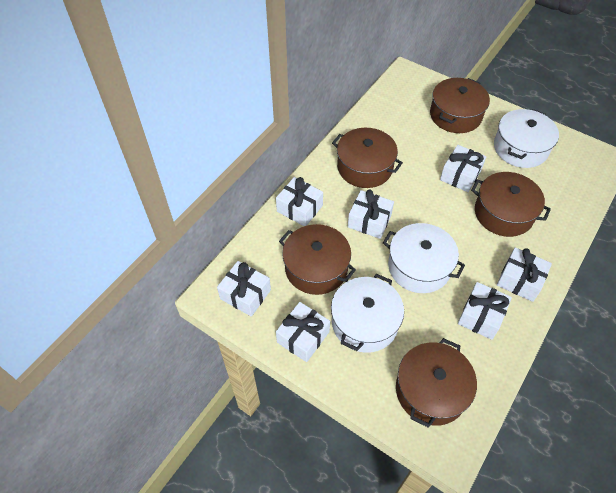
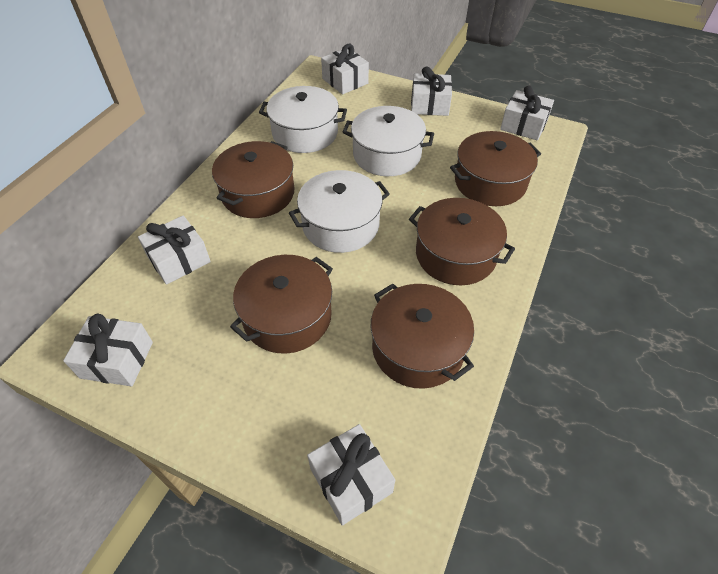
white gift: 7 -> 6

